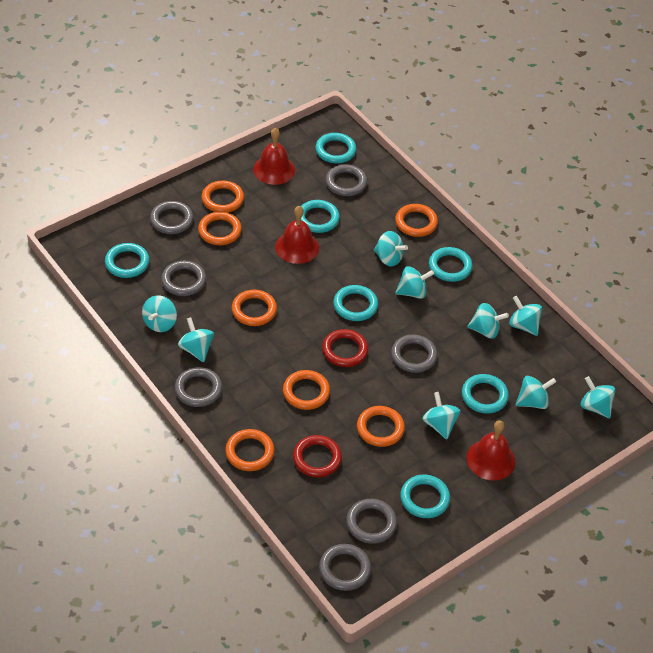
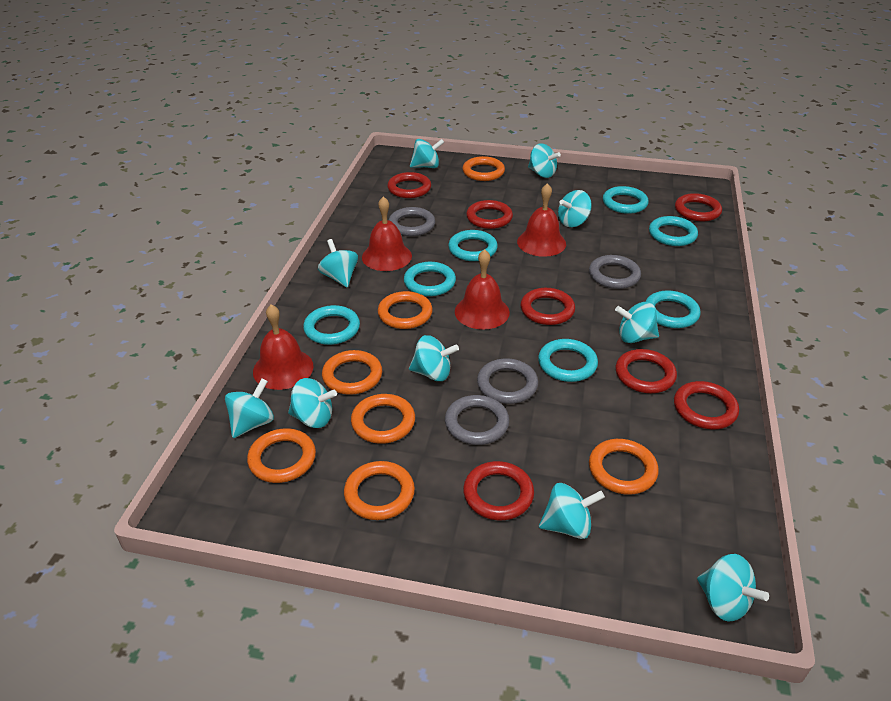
grey ring: 7 -> 4
red bell: 3 -> 4
red ring: 2 -> 7
turquoise spinning top: 9 -> 10

